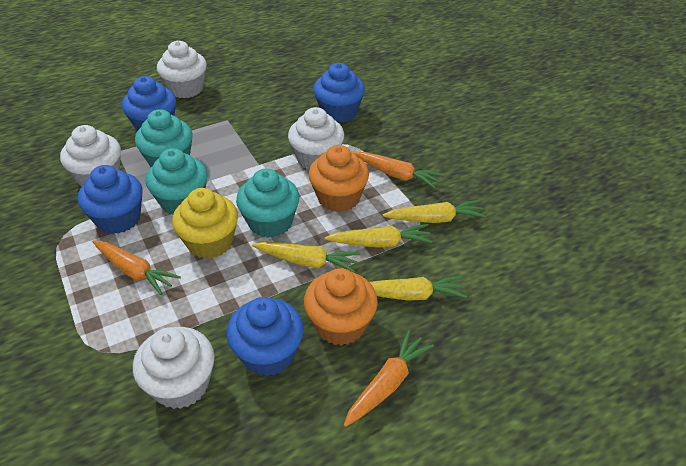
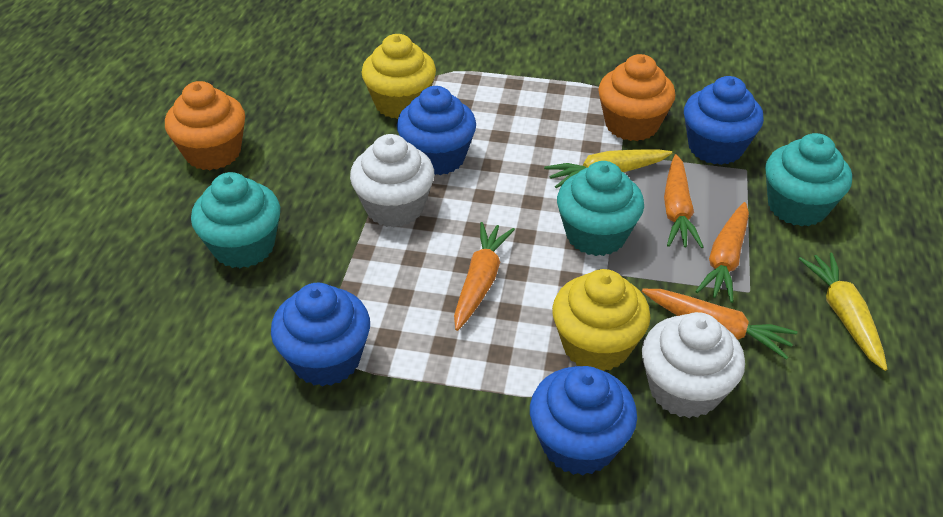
orange carrot: 3 -> 4
white cupcake: 4 -> 2
yellow carrot: 4 -> 2
yellow cupcake: 1 -> 2

